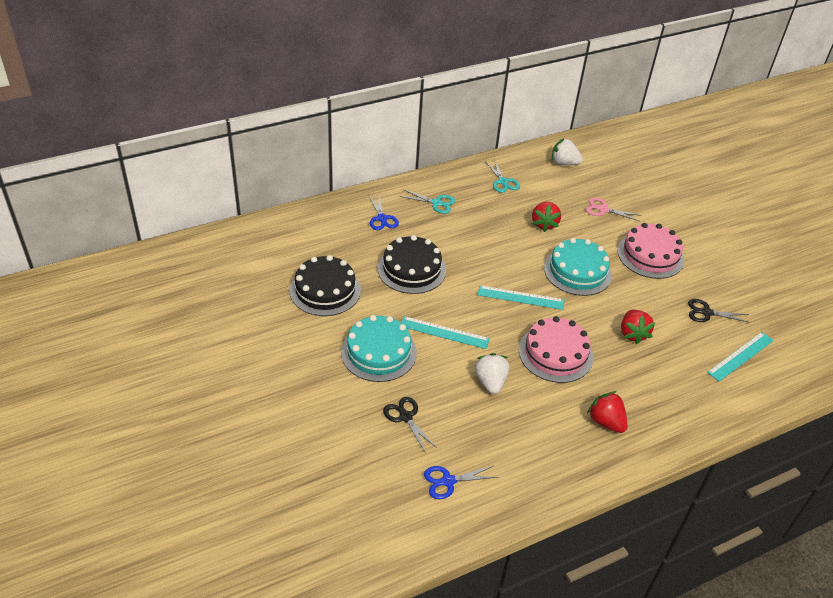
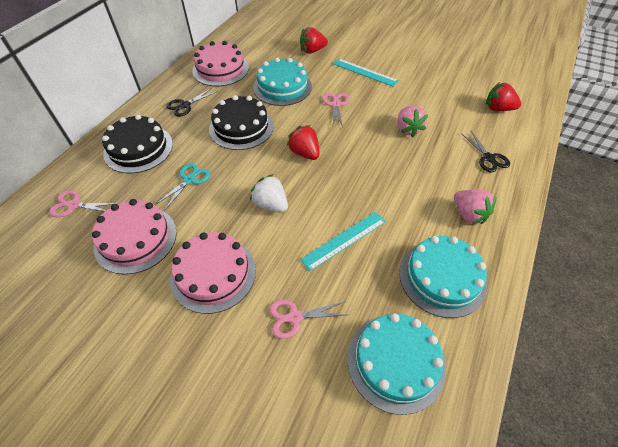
blue scissors: 2 -> 0
pink cake: 2 -> 3
pink scissors: 1 -> 3
pink strawberry: 0 -> 2
turquoise cake: 2 -> 3
turquoise ruler: 3 -> 2
turquoise scissors: 2 -> 1
white strawberry: 2 -> 1

